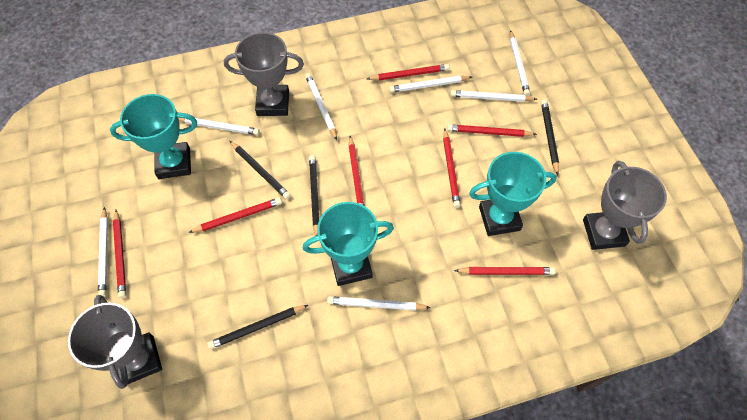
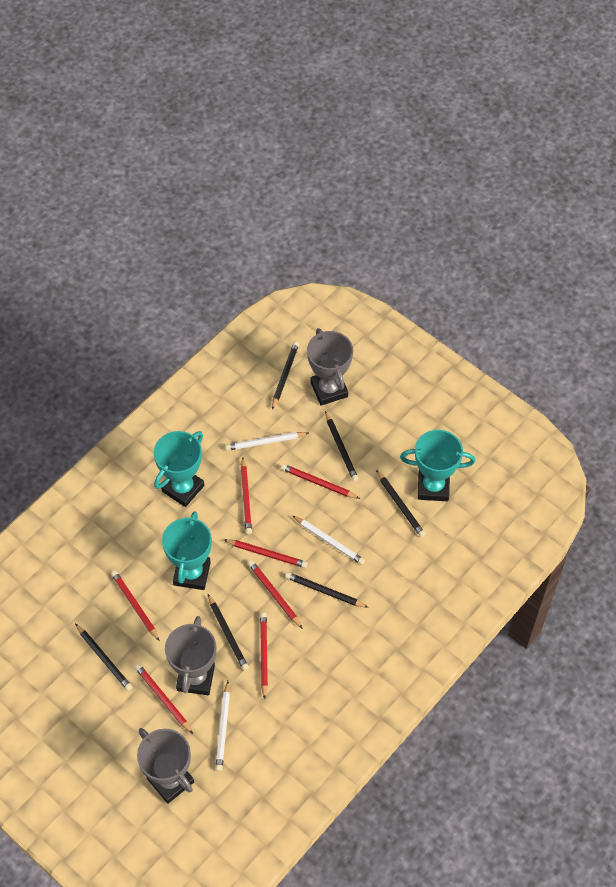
black pencil: 4 -> 6
white pencil: 7 -> 3

